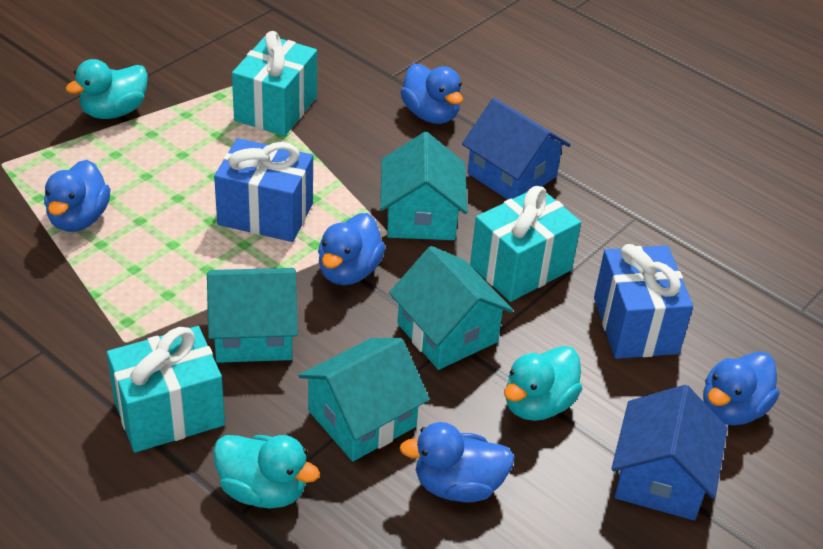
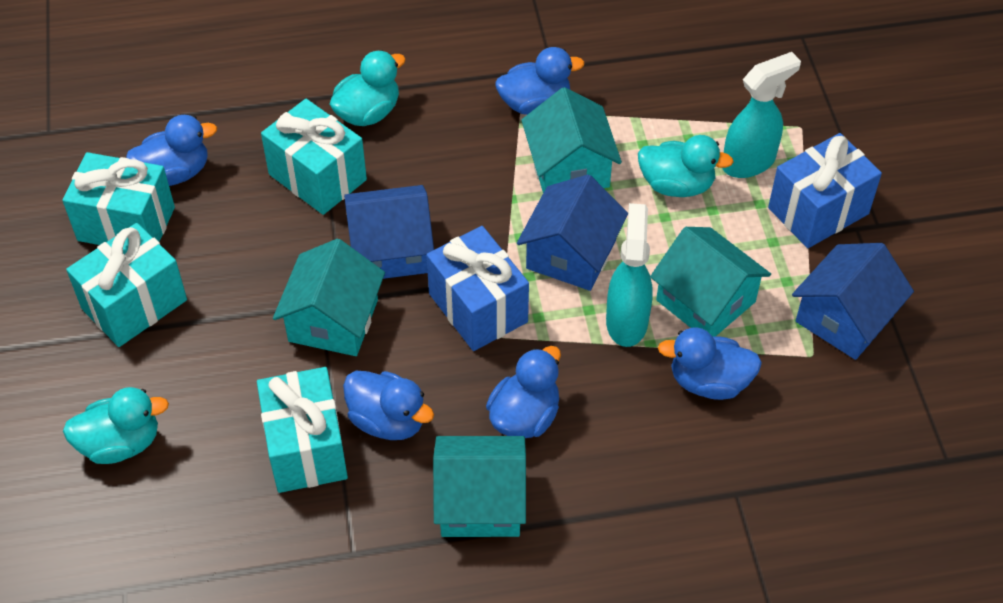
blue house: 2 -> 3
turquoise gift: 3 -> 4
turquoise spray bottle: 0 -> 2

